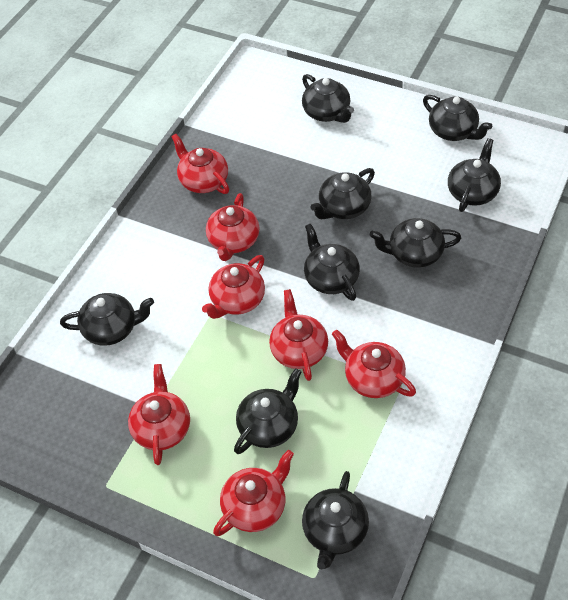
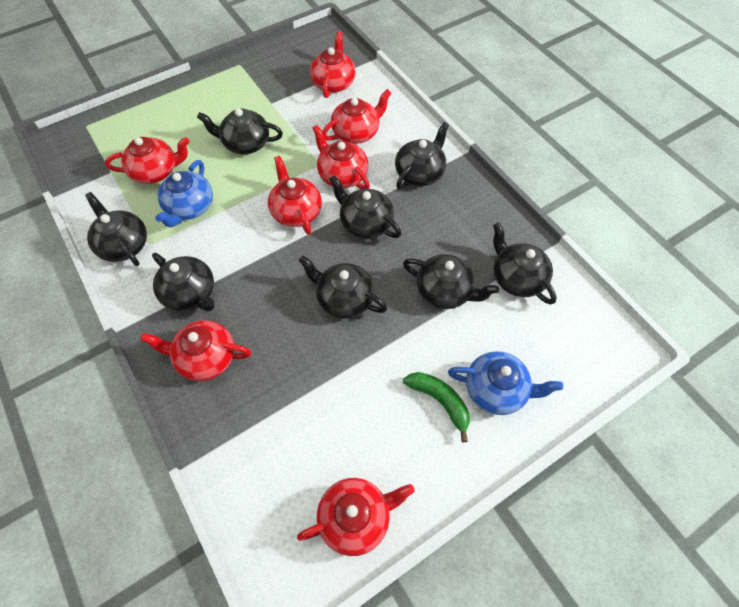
black teapot: 9 -> 8
blue teapot: 0 -> 2
green banana: 0 -> 1

